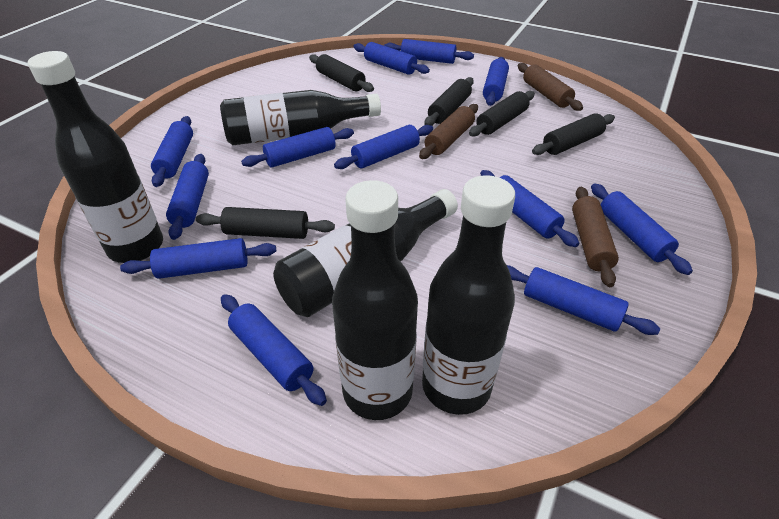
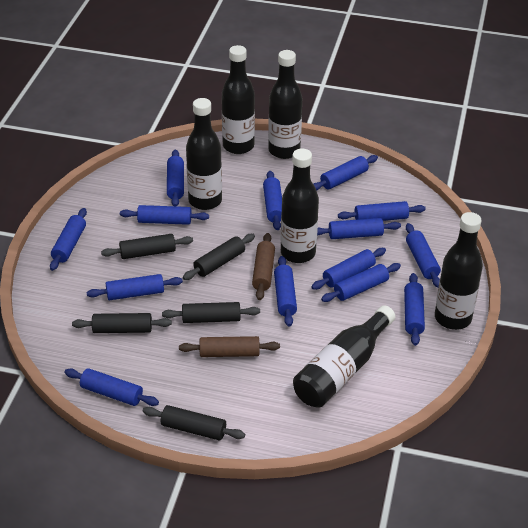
black bottle: 5 -> 6
blue rolling pin: 12 -> 14
brown rolling pin: 3 -> 2

